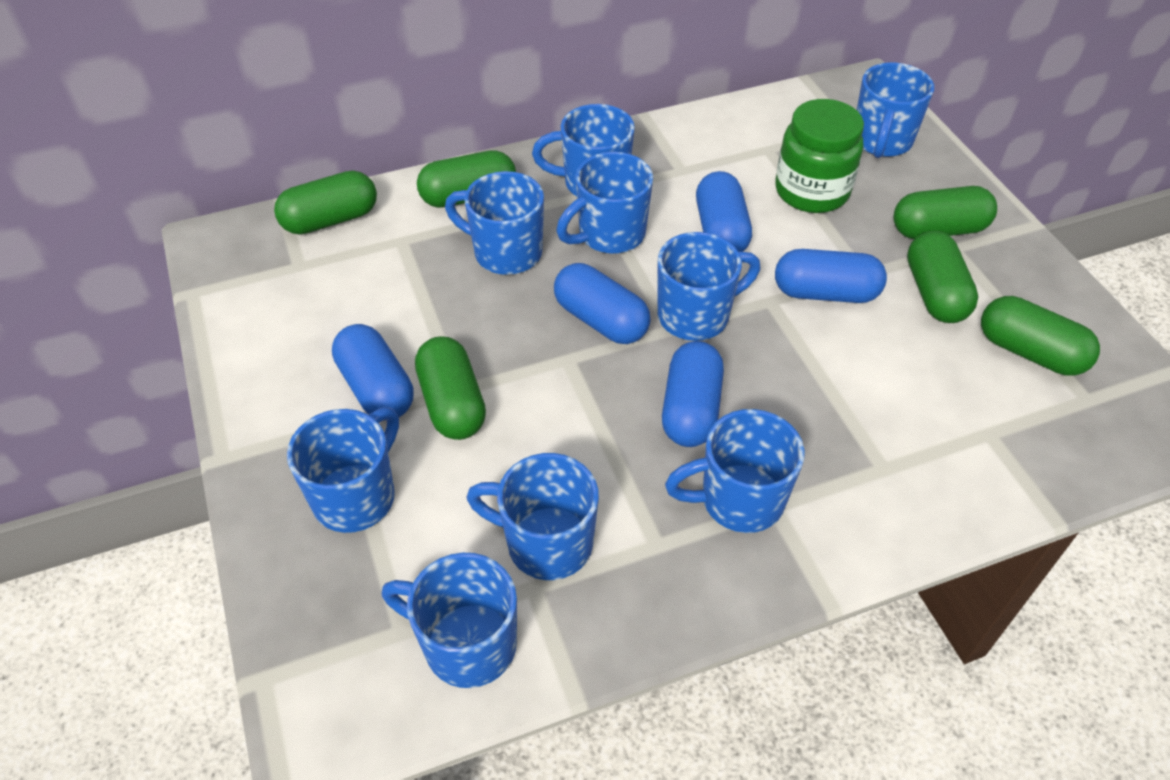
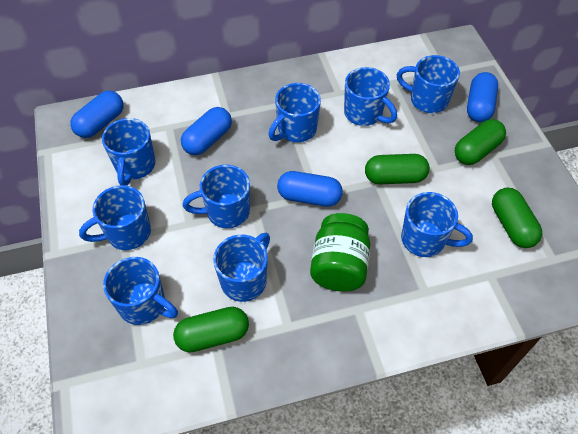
blue capsule: 5 -> 4
green capsule: 6 -> 4

